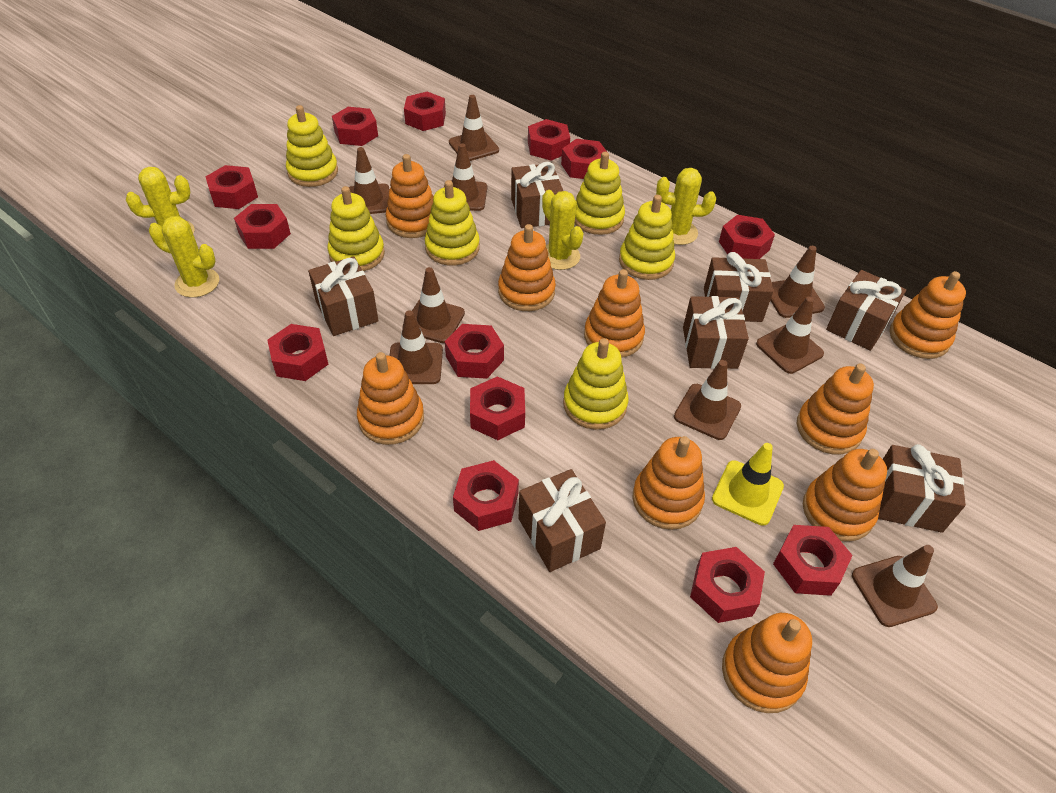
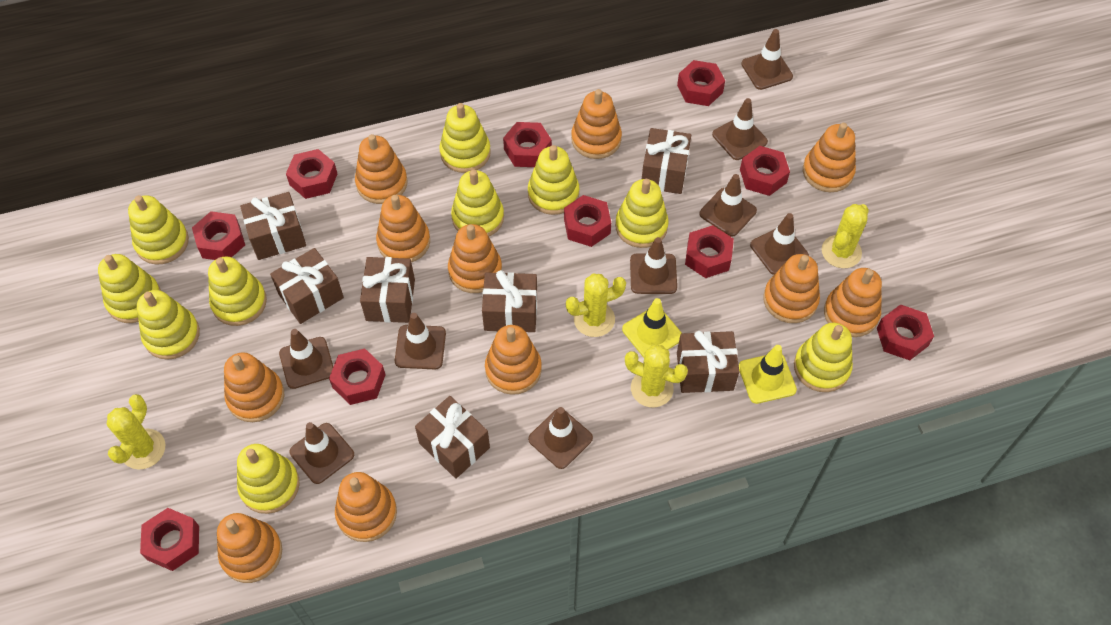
orange stacking toy: 9 -> 11
red nut: 13 -> 10
yellow stacking toy: 6 -> 10
yellow traffic cone: 1 -> 2

